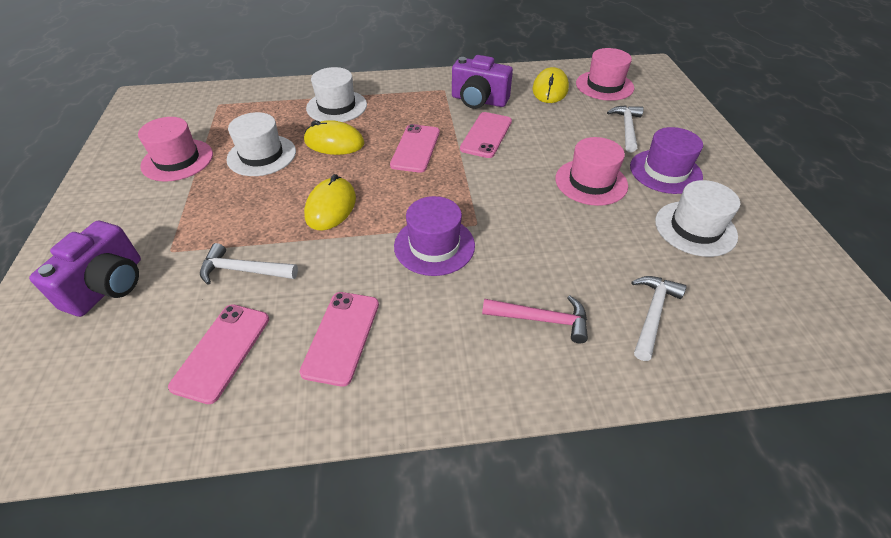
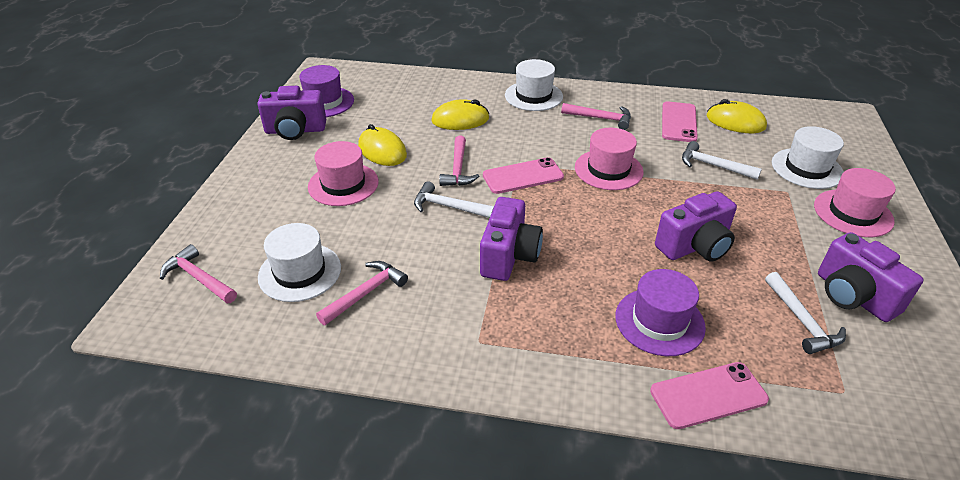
pink hammer: 1 -> 4
pink phone: 4 -> 3
purple camera: 2 -> 4

